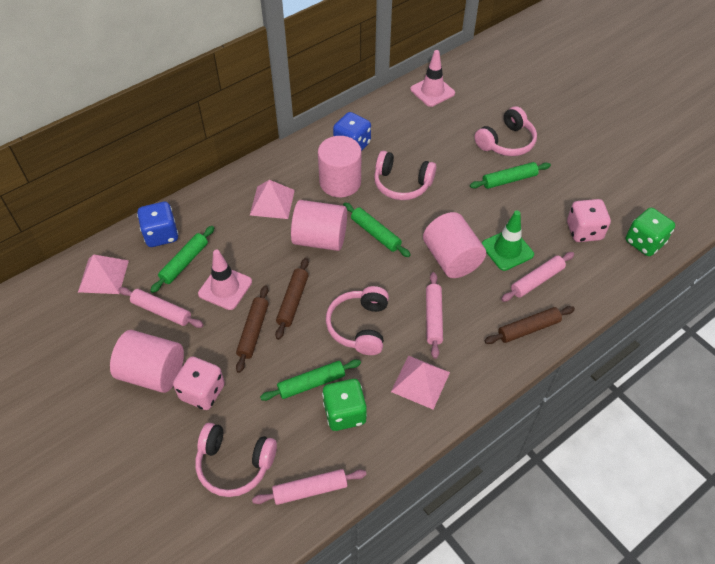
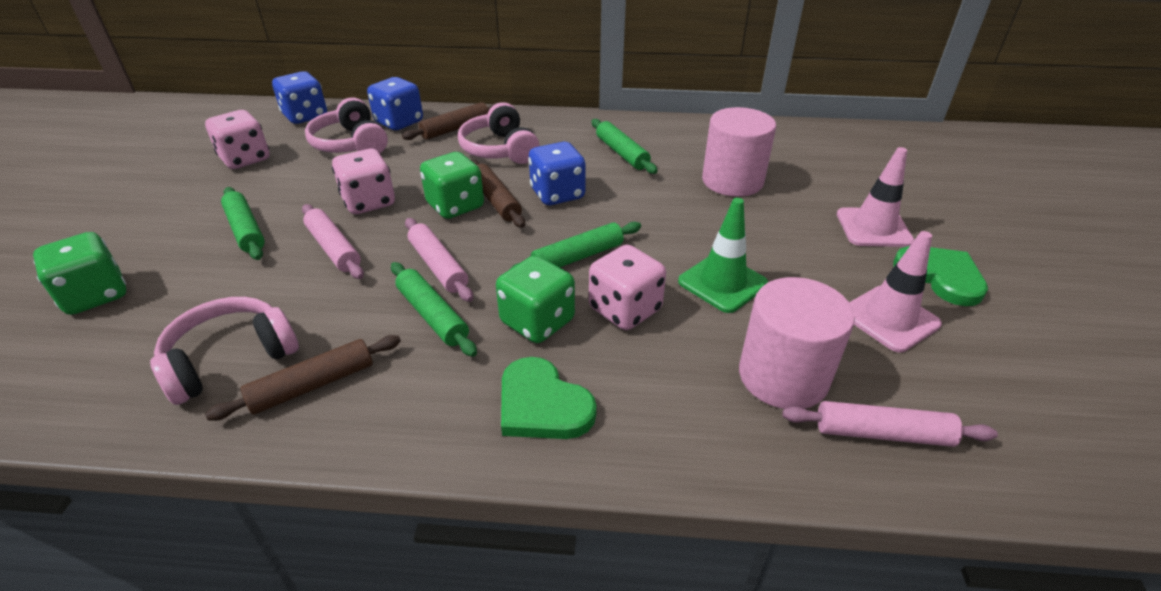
blue dice: 2 -> 3
green dice: 2 -> 3
green heart: 0 -> 2
pink cylinder: 4 -> 2
pink dice: 2 -> 3
pink headphones: 4 -> 3
pink pyramid: 3 -> 0
pink rolling pin: 4 -> 3

